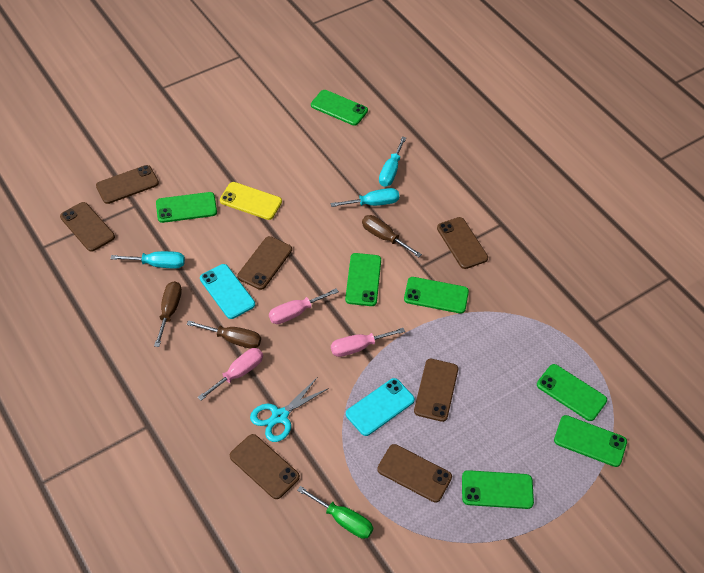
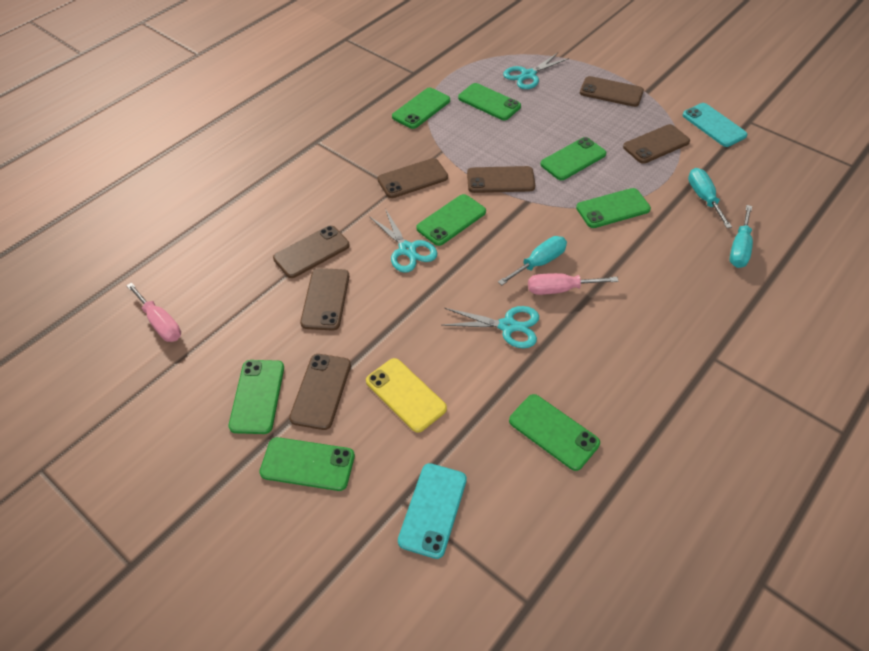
brown screwdriver: 3 -> 0
green phone: 7 -> 8
green screwdriver: 1 -> 0
pink screwdriver: 3 -> 2
turquoise scissors: 1 -> 3

